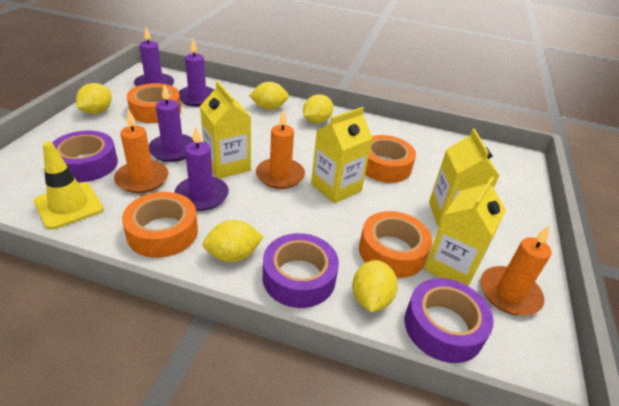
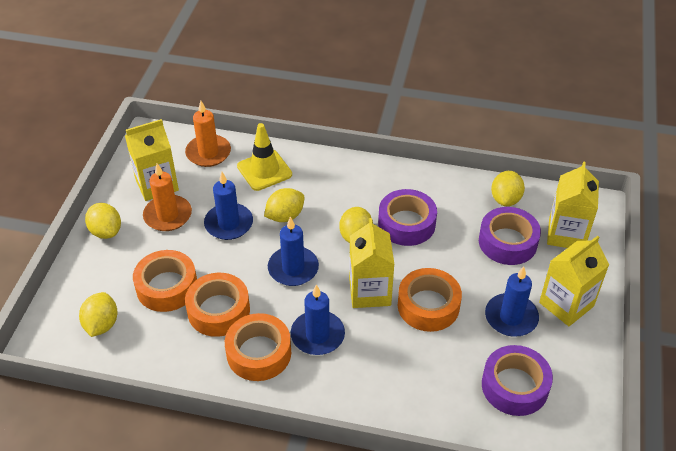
blue candle: 0 -> 4
orange candle: 3 -> 2
purple candle: 4 -> 0

